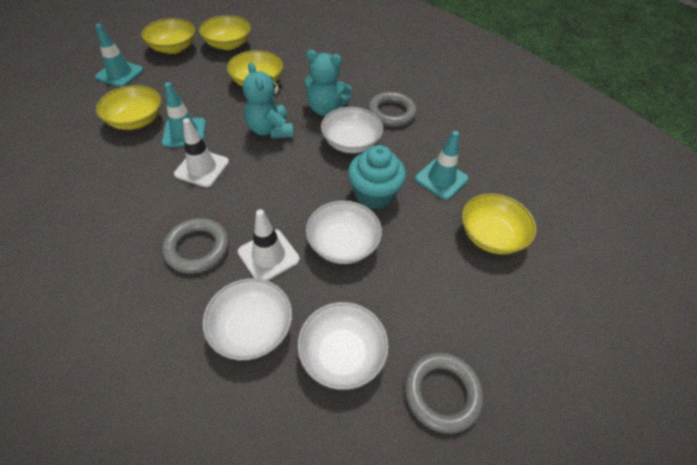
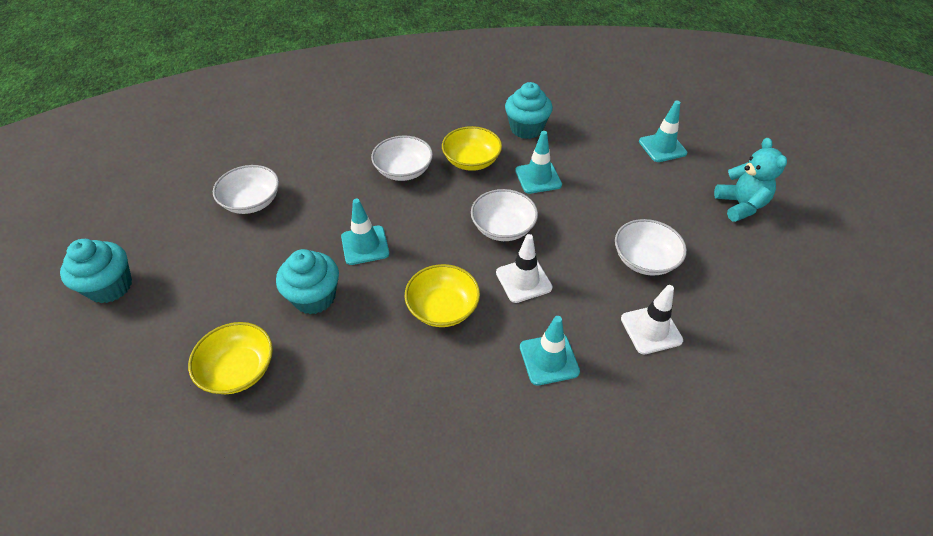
grey ring: 3 -> 0
turquoise cupcake: 1 -> 3
turquoise teddy bear: 2 -> 1
turquoise traffic cone: 3 -> 4
yellow bowl: 5 -> 3

